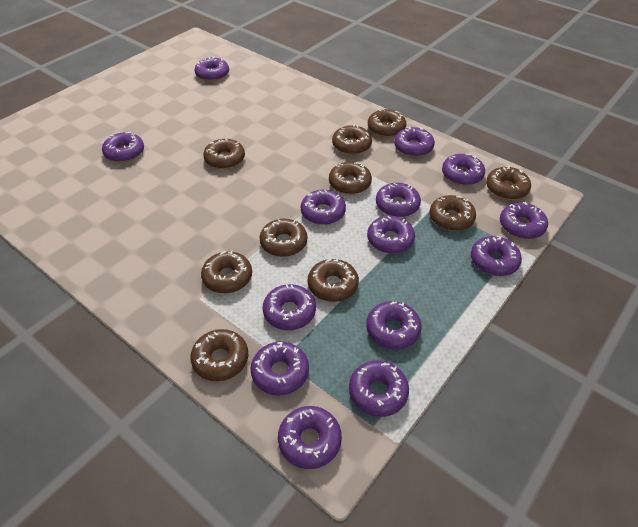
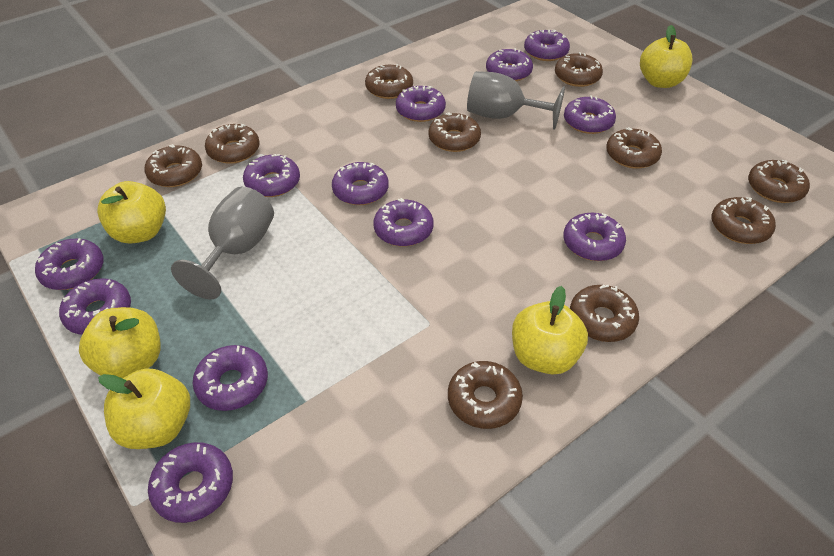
grey goblet: 0 -> 2
purple donut: 14 -> 12
yellow apple: 0 -> 5

